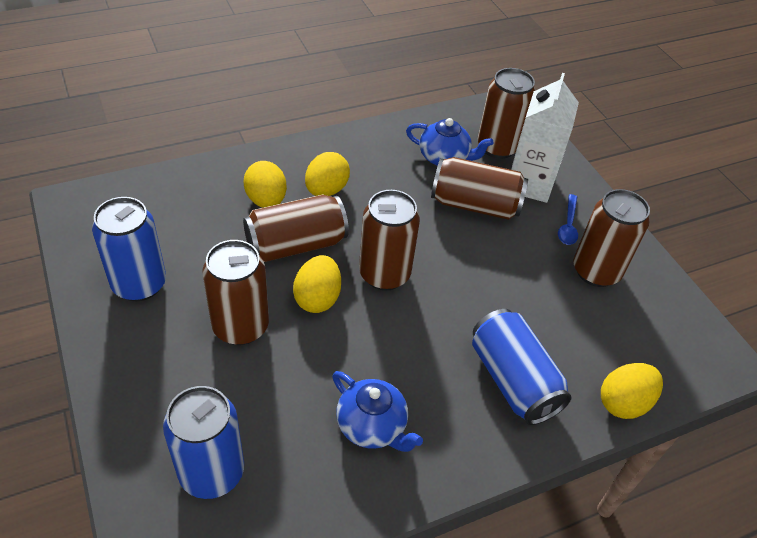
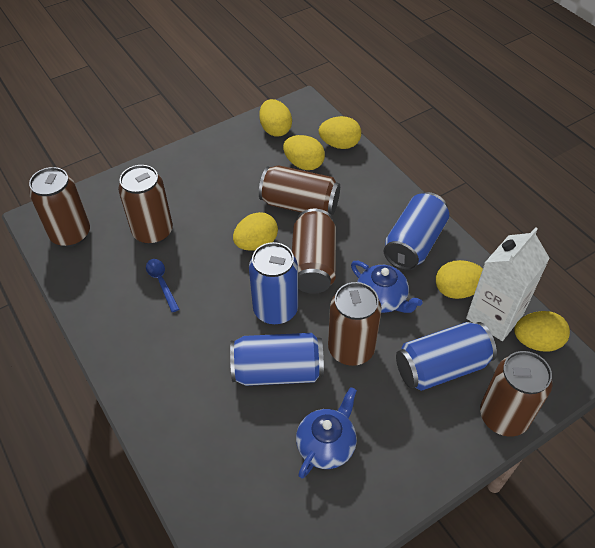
blue can: 3 -> 4
yellow egg: 4 -> 6

